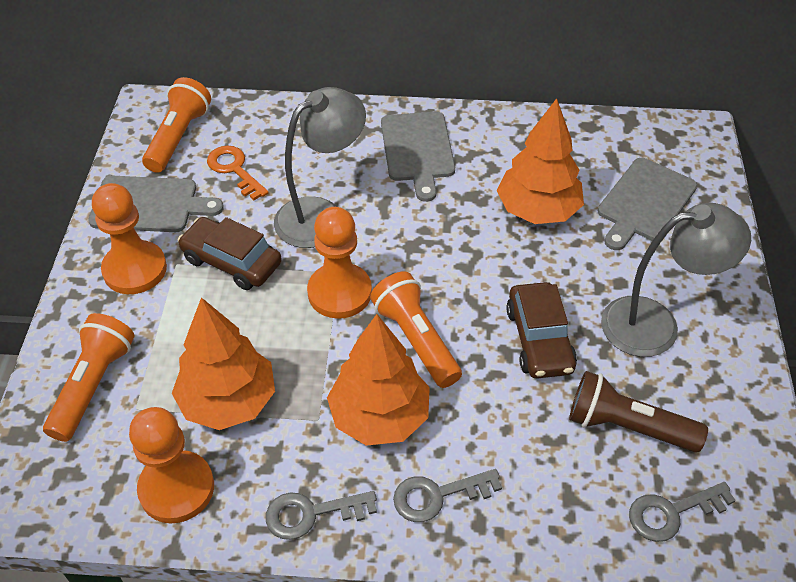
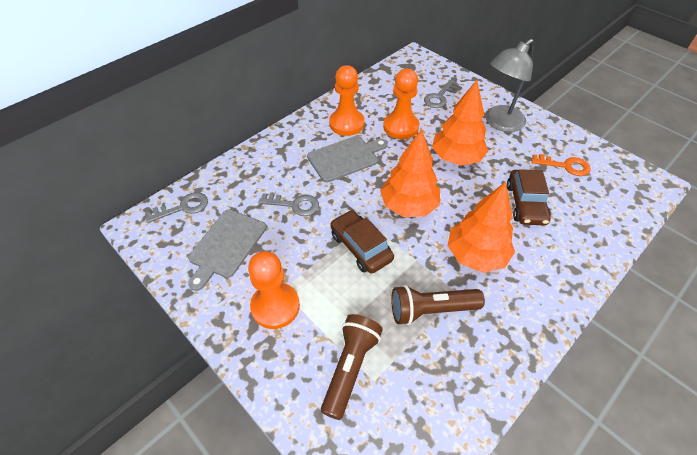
brown flashlight: 1 -> 2
grey cutting board: 3 -> 2
grey lamp: 2 -> 1
orange flashlight: 3 -> 0

